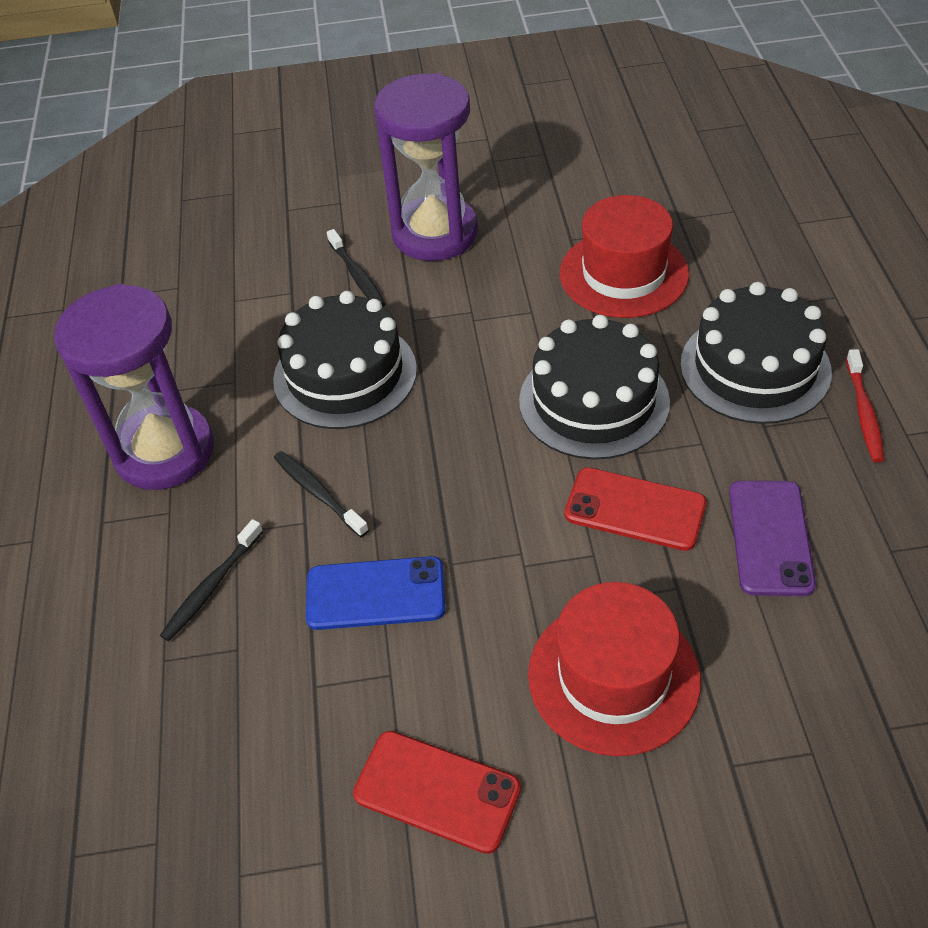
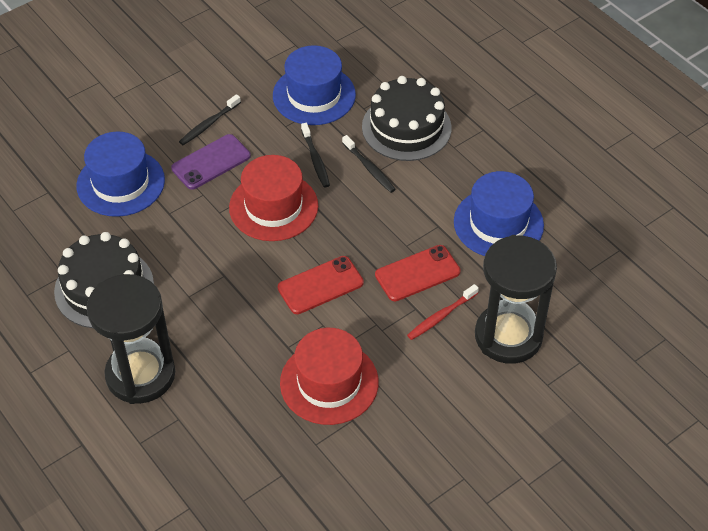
black cake: 3 -> 2
black hourglass: 0 -> 2
blue hat: 0 -> 3
blue phone: 1 -> 0
purple hourglass: 2 -> 0

